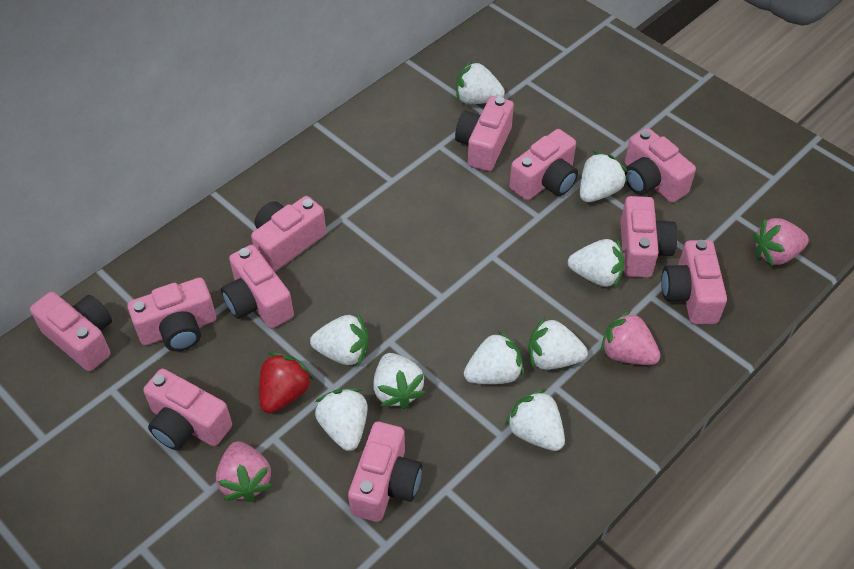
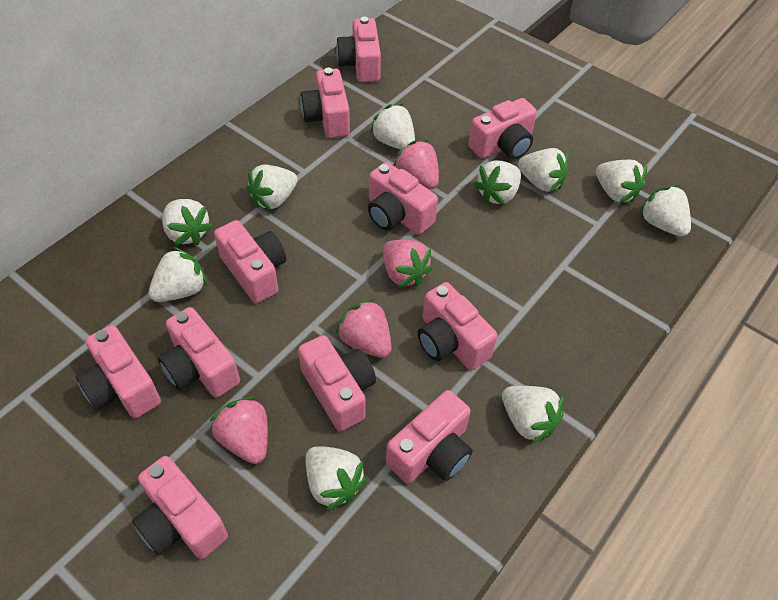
pink strawberry: 3 -> 4
red strawberry: 1 -> 0
white strawberry: 9 -> 10

